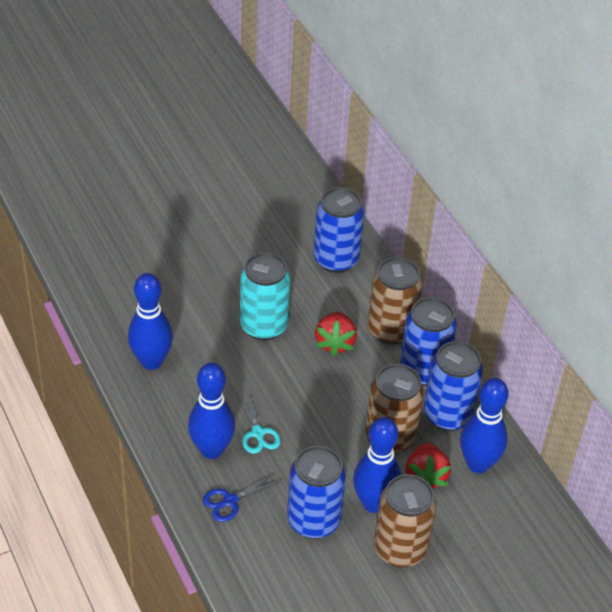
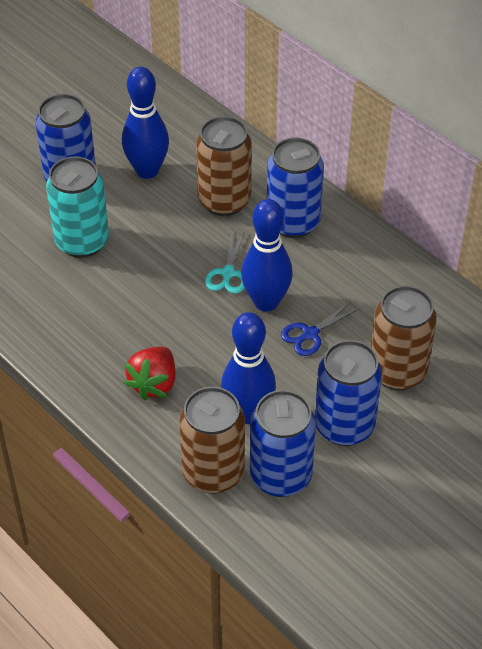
blue bowling pin: 4 -> 3
red strawberry: 2 -> 1

